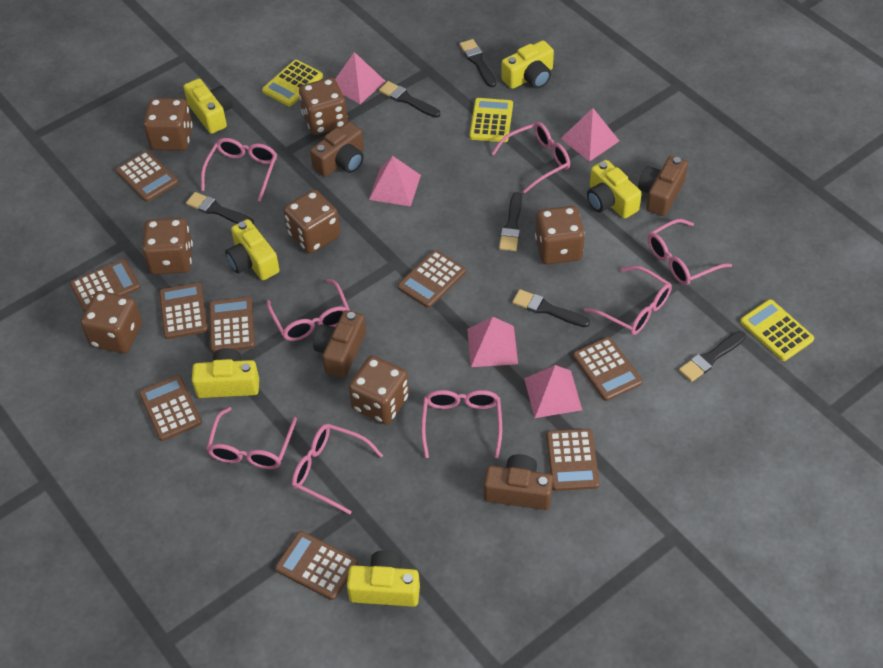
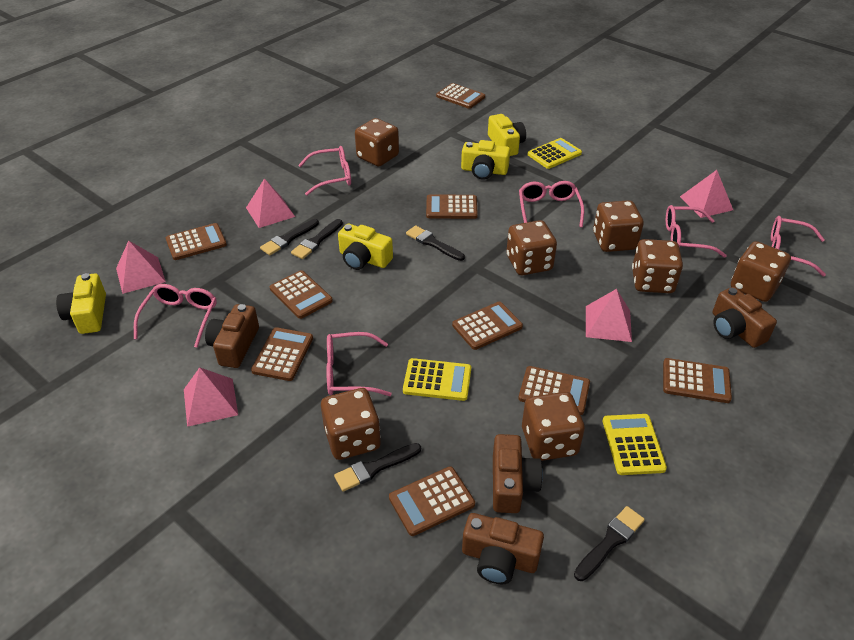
black brush: 6 -> 5
pink glasses: 8 -> 6
yellow camera: 6 -> 4

